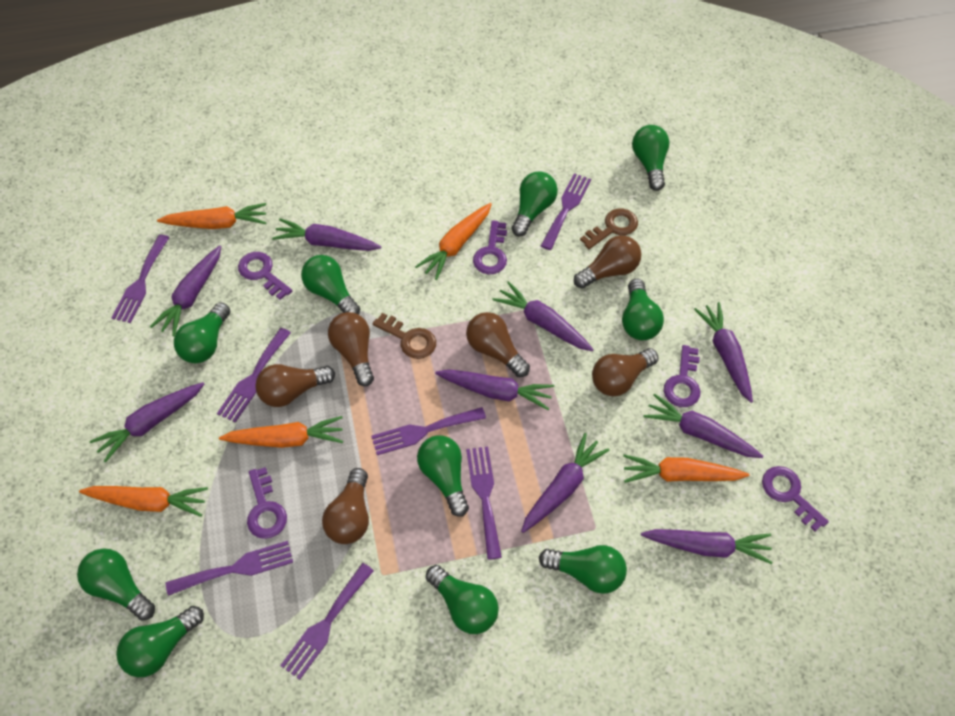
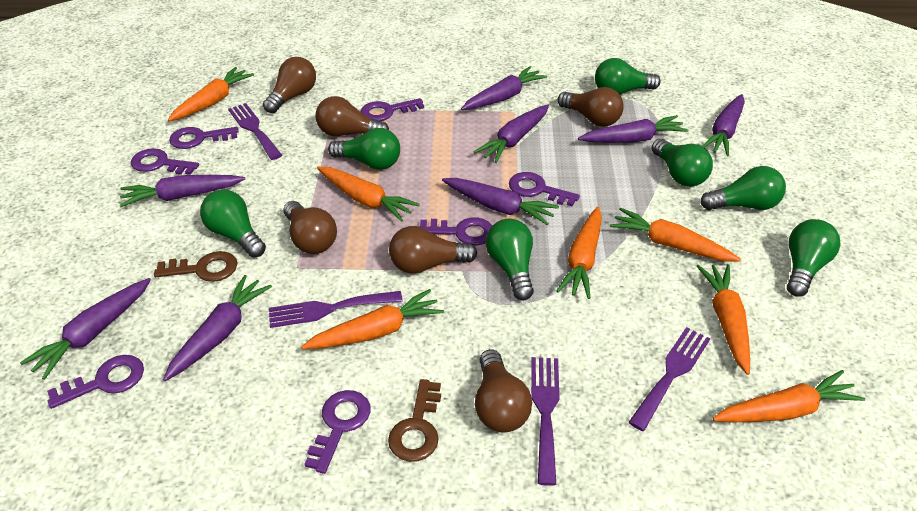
green light bulb: 10 -> 7
orange carrot: 5 -> 7
purple carrot: 9 -> 8
purple fork: 7 -> 4
purple key: 5 -> 7

